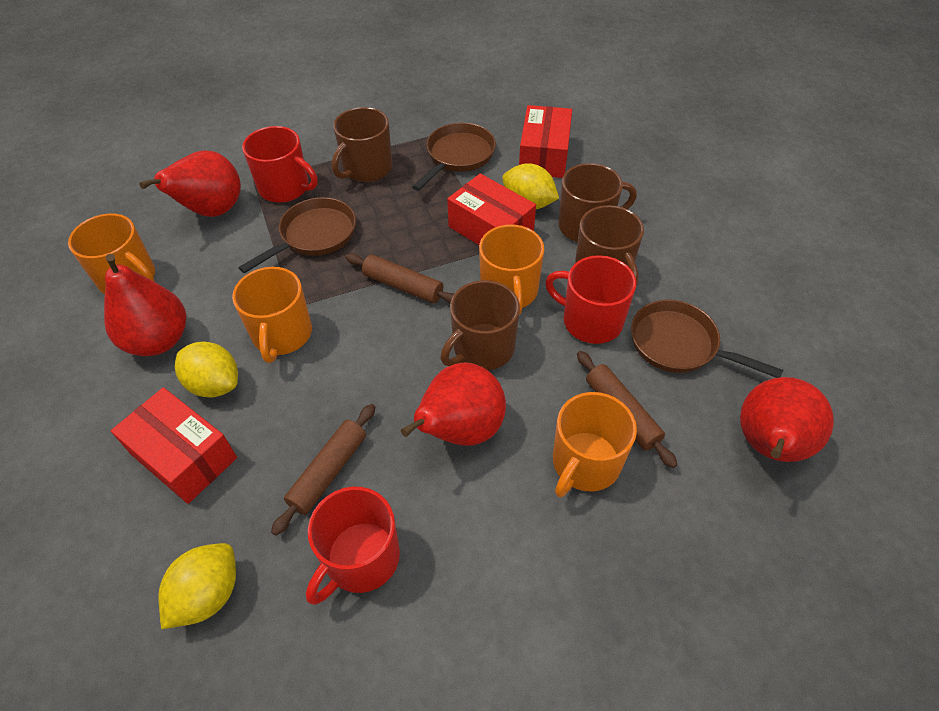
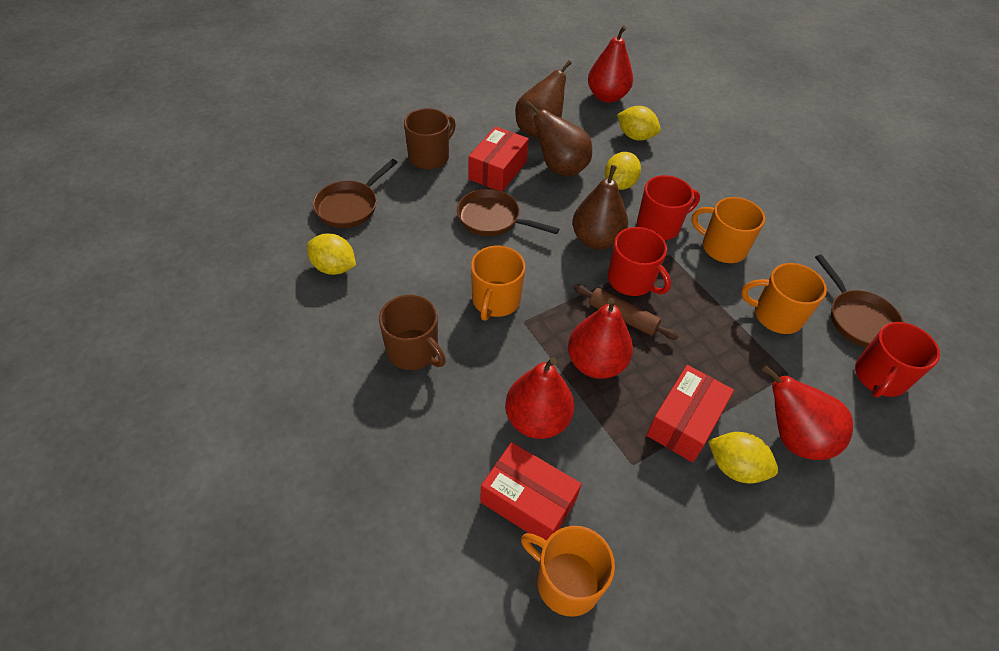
brown mug: 4 -> 2
brown pear: 0 -> 3
brown rolling pin: 3 -> 1
yellow lemon: 3 -> 4

